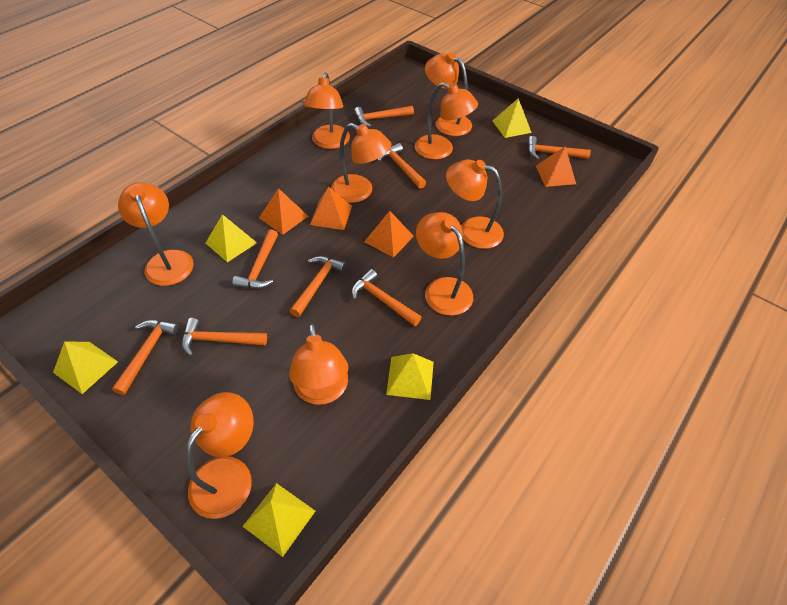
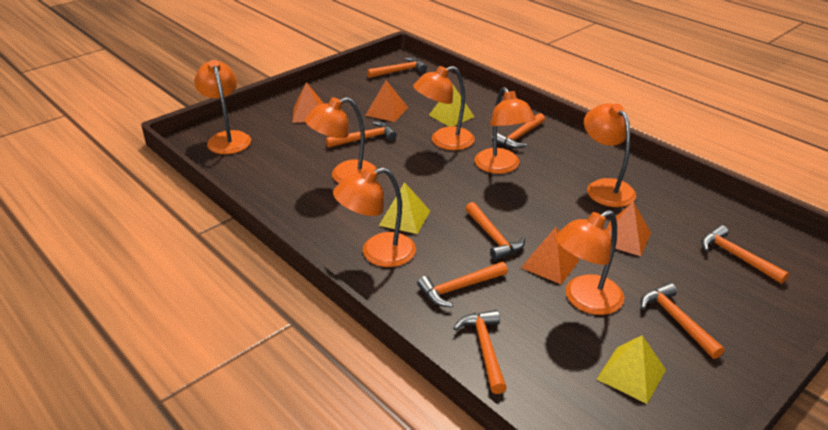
orange lamp: 9 -> 7
yellow pyramid: 5 -> 3

